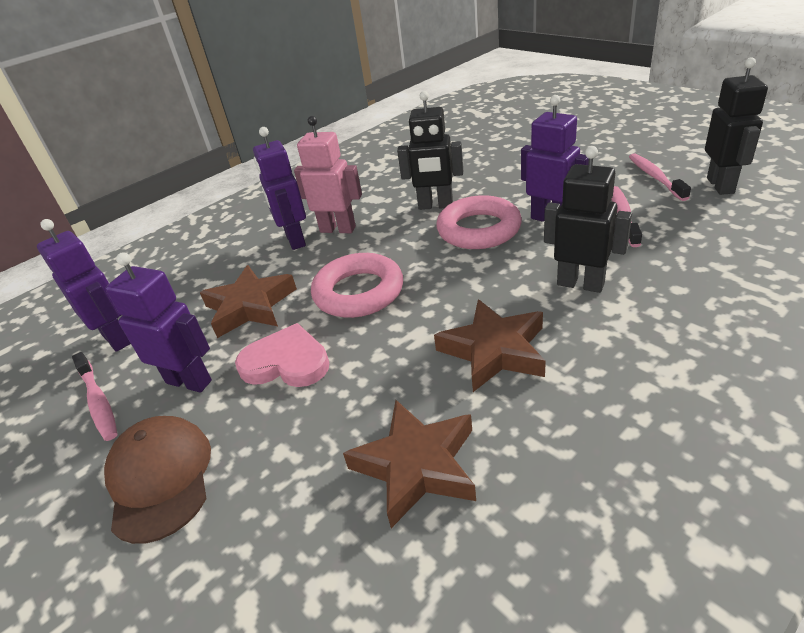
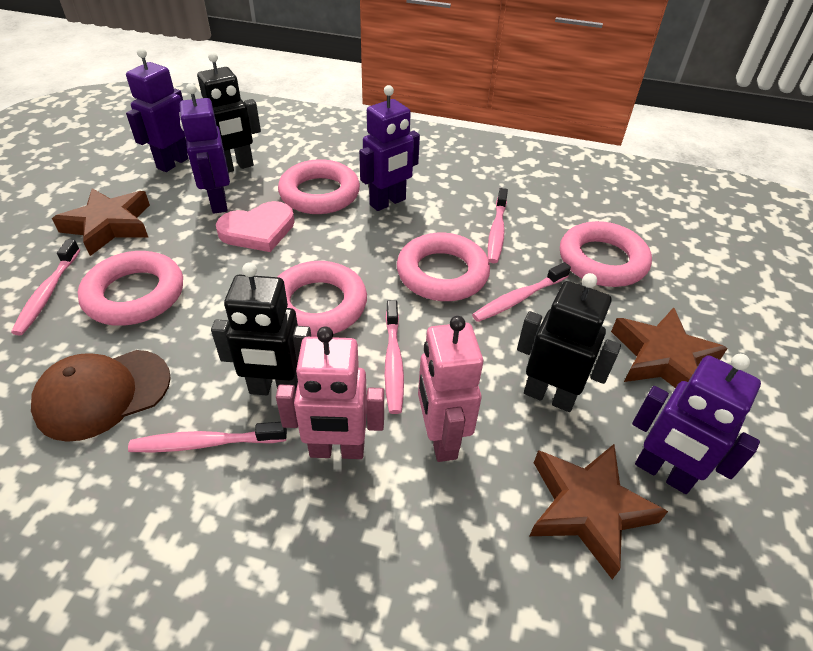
pink ring: 2 -> 5
pink robot: 1 -> 2
pink toothbrush: 3 -> 5

